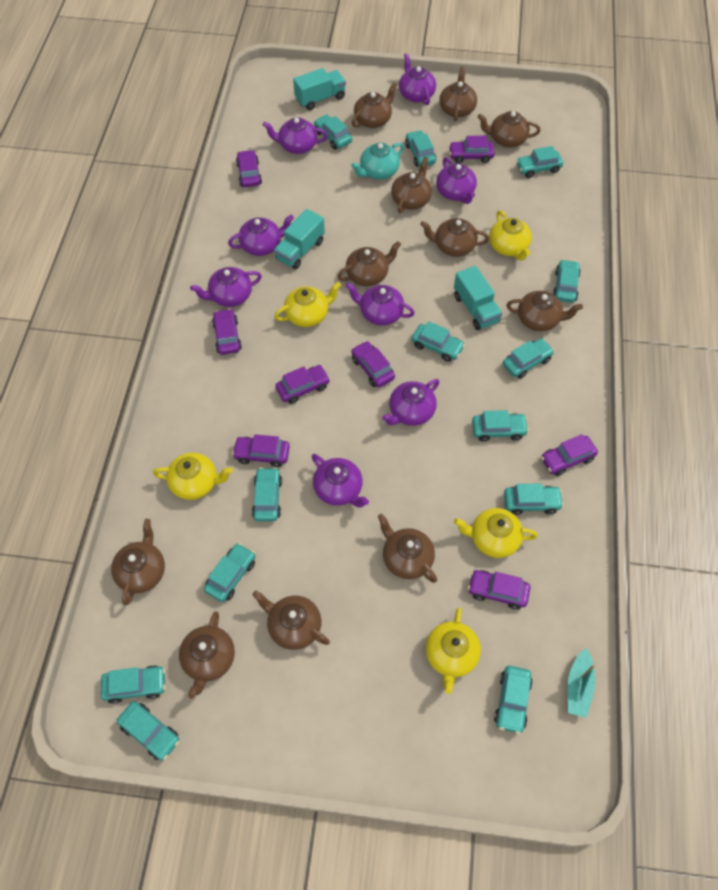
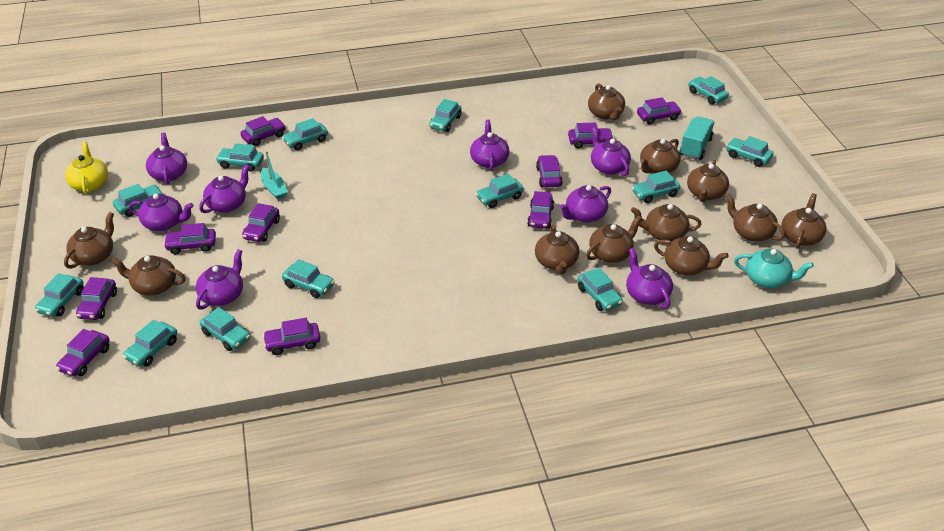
purple car: 8 -> 10
turquoise truck: 3 -> 1
yellow teapot: 5 -> 1

